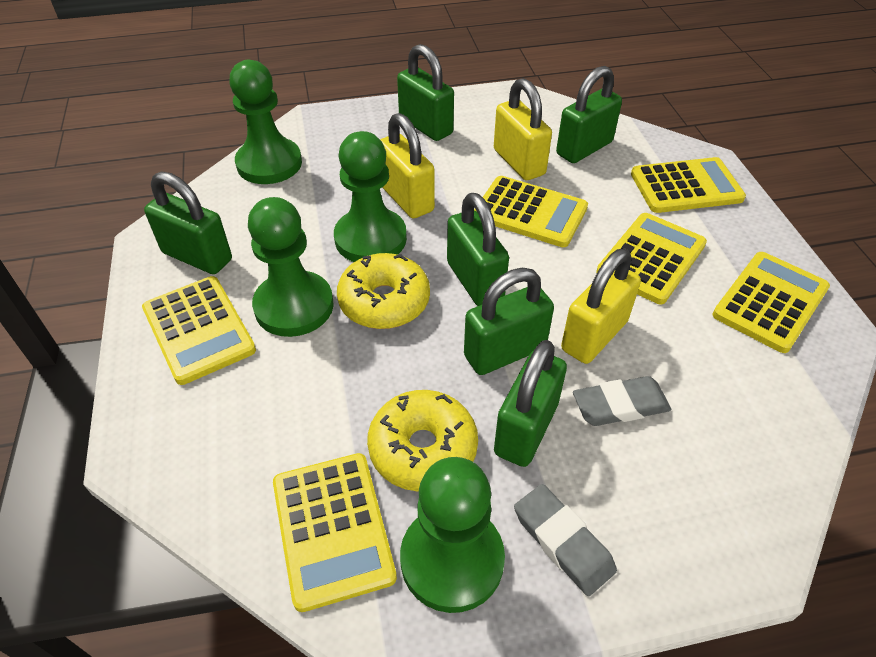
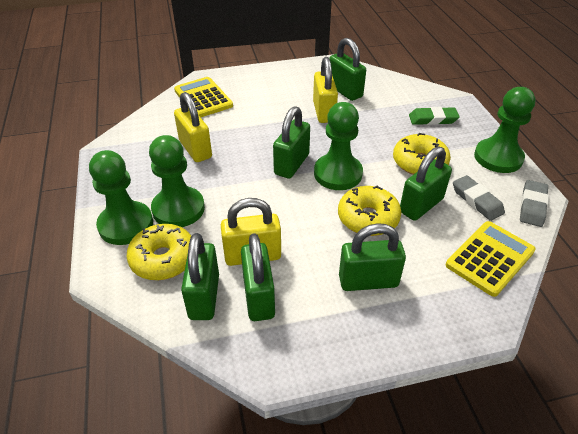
green eraser: 0 -> 1
yellow calculator: 6 -> 2
yellow donut: 2 -> 3

